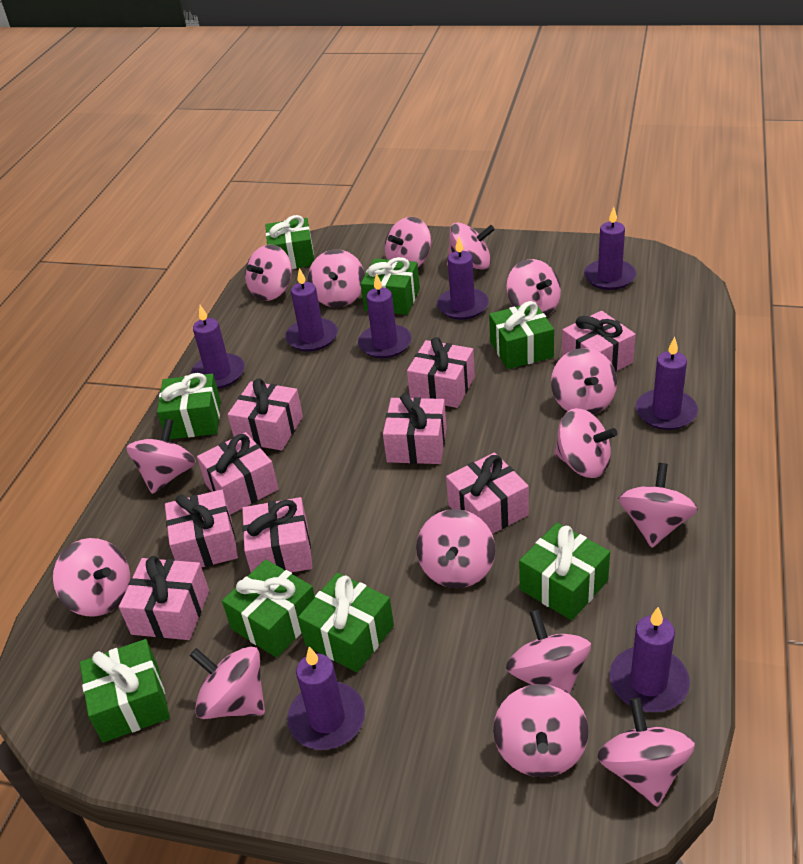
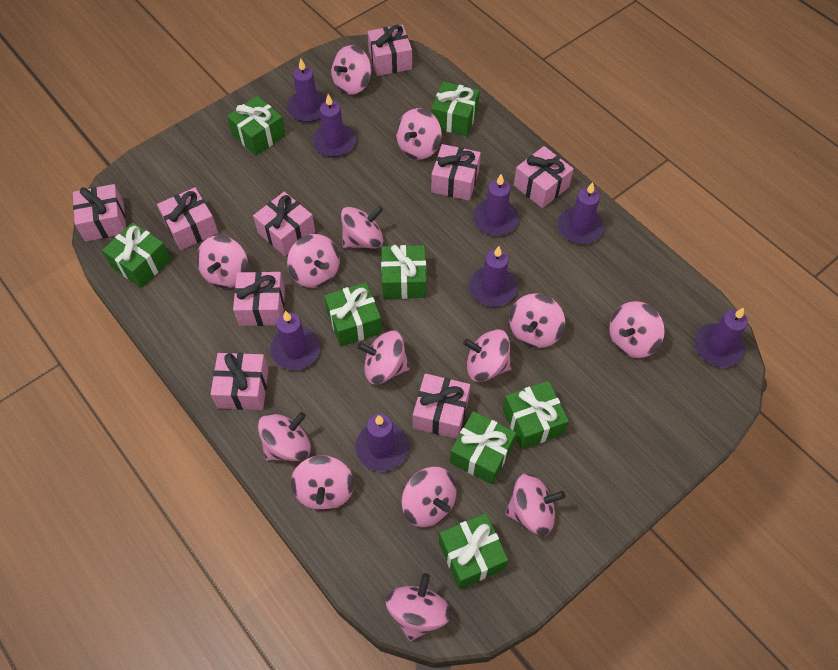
pink spinning top: 15 -> 14

